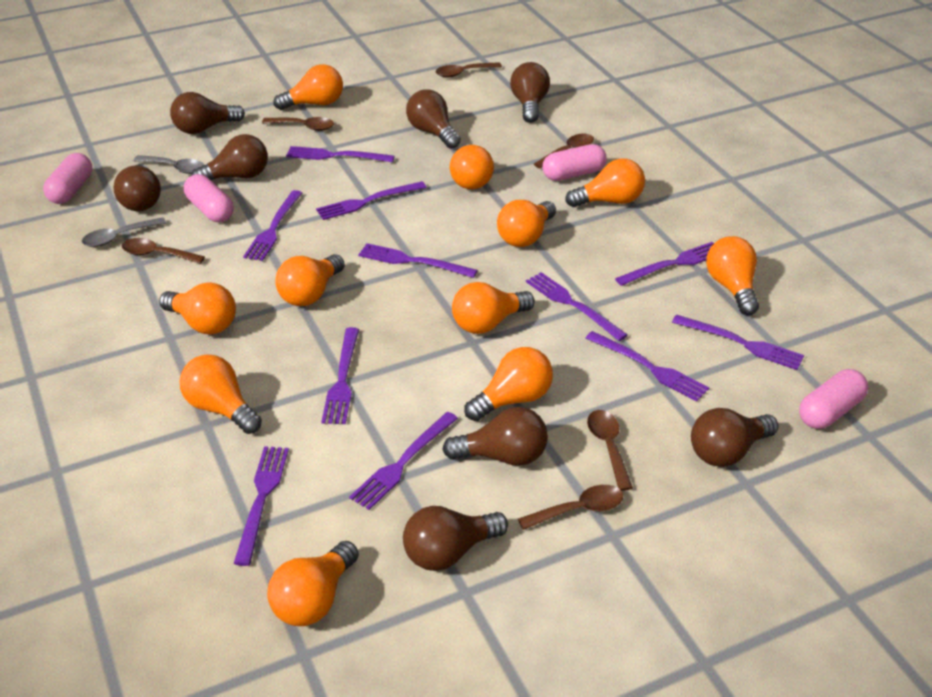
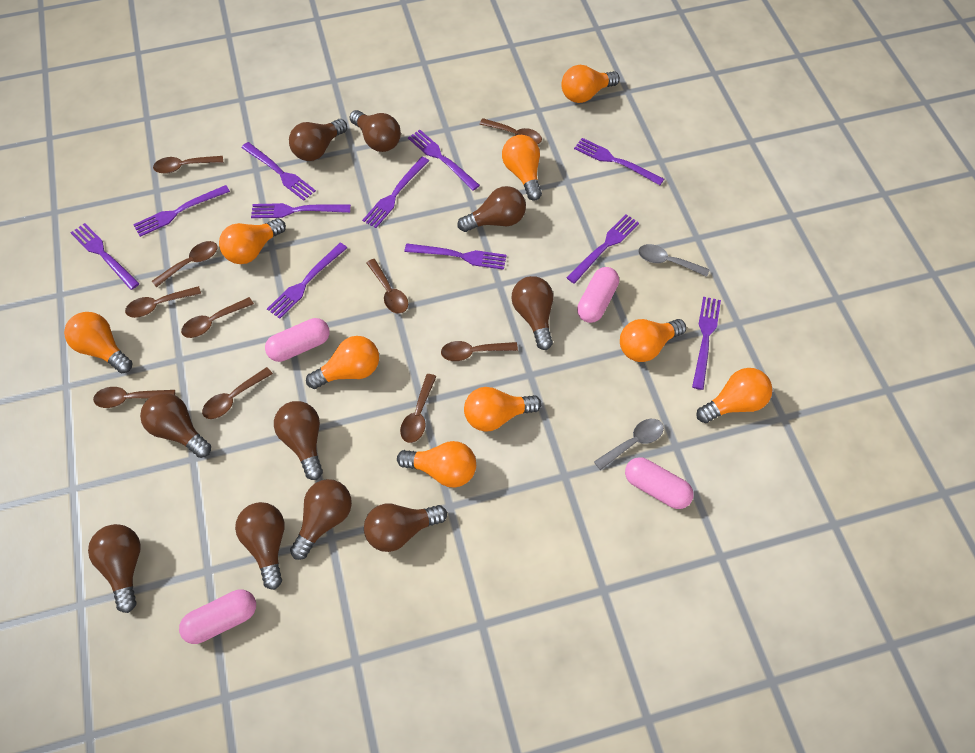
brown light bulb: 8 -> 10
brown spoon: 6 -> 10
orange light bulb: 11 -> 9

